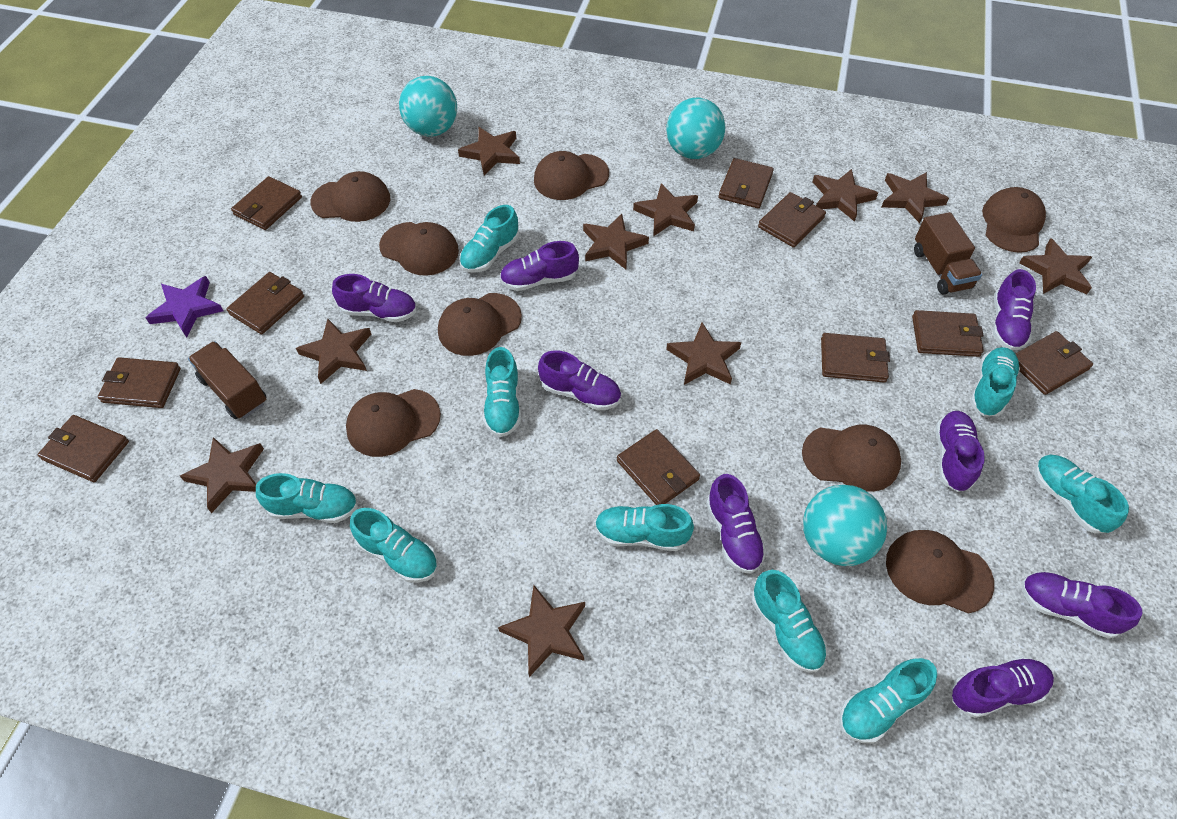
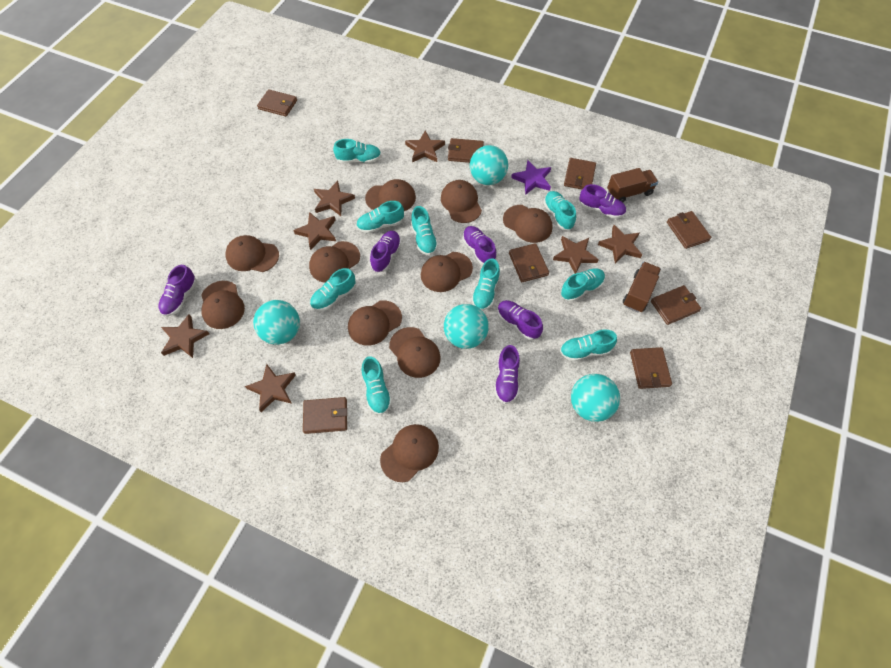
brown cap: 8 -> 10
brown star: 10 -> 7
brown wallet: 10 -> 8
purple shoe: 8 -> 6
turquoise ball: 3 -> 4

